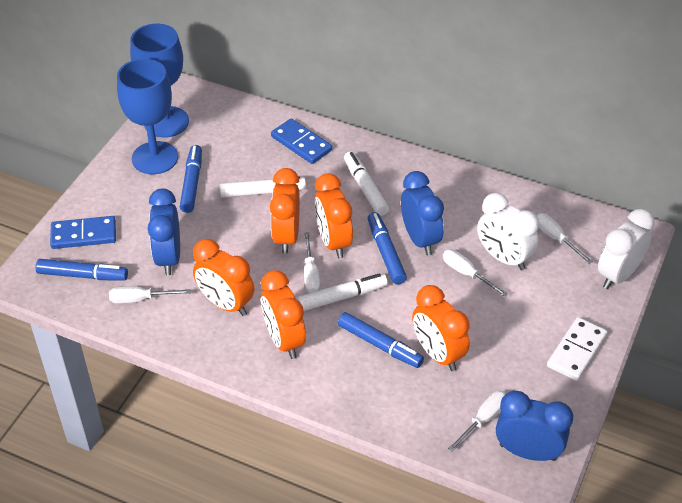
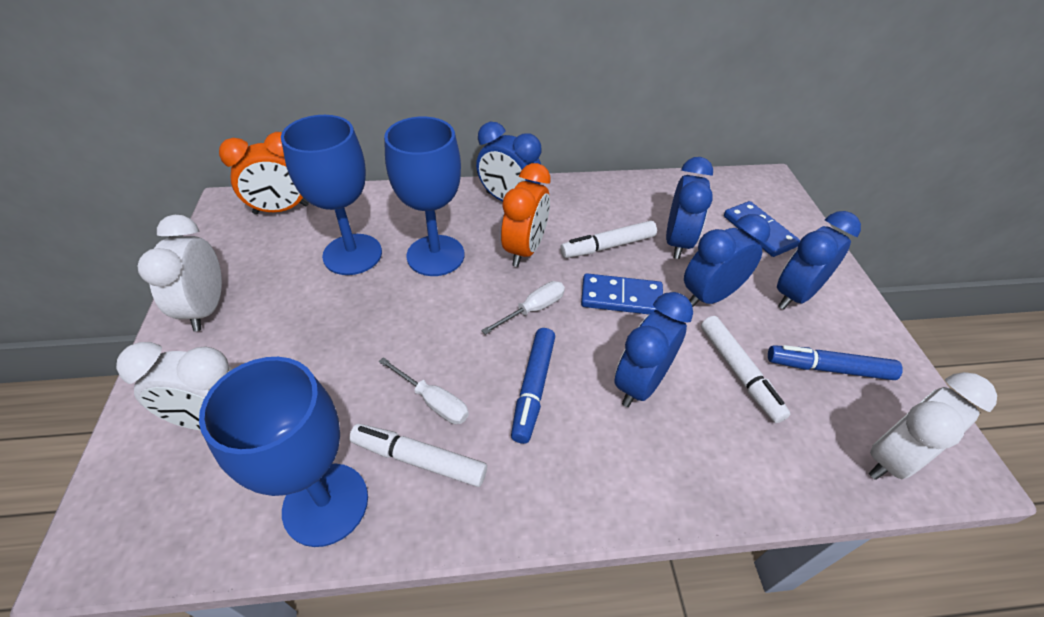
blue clock: 3 -> 5
blue goblet: 2 -> 3
blue marker: 4 -> 2
orange clock: 5 -> 2
white clock: 2 -> 3
white domino: 1 -> 0
white screwdriver: 5 -> 2

